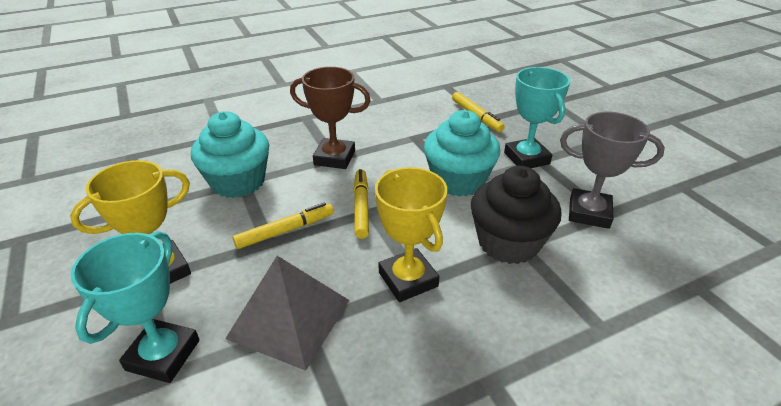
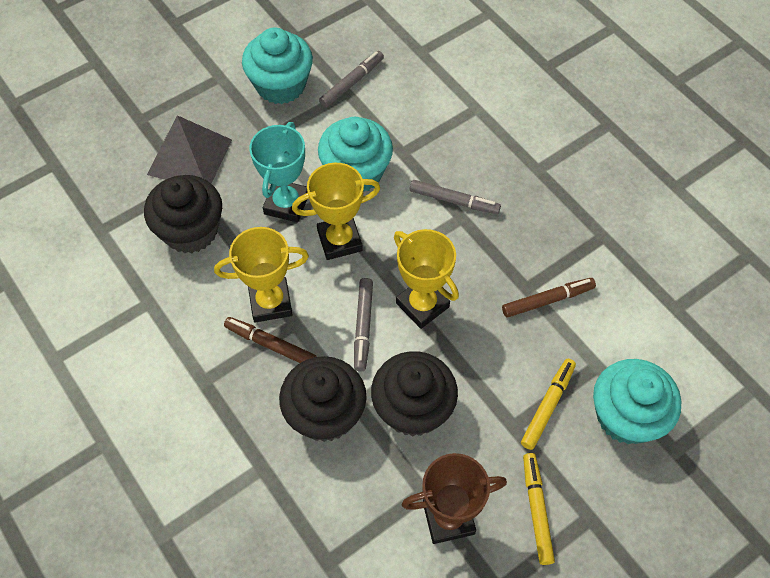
black cupcake: 1 -> 3
brown marker: 0 -> 2
grey marker: 0 -> 3
grey trophy: 1 -> 0
turquoise cupcake: 2 -> 3
turquoise trophy: 2 -> 1
yellow marker: 3 -> 2
yellow trophy: 2 -> 3

